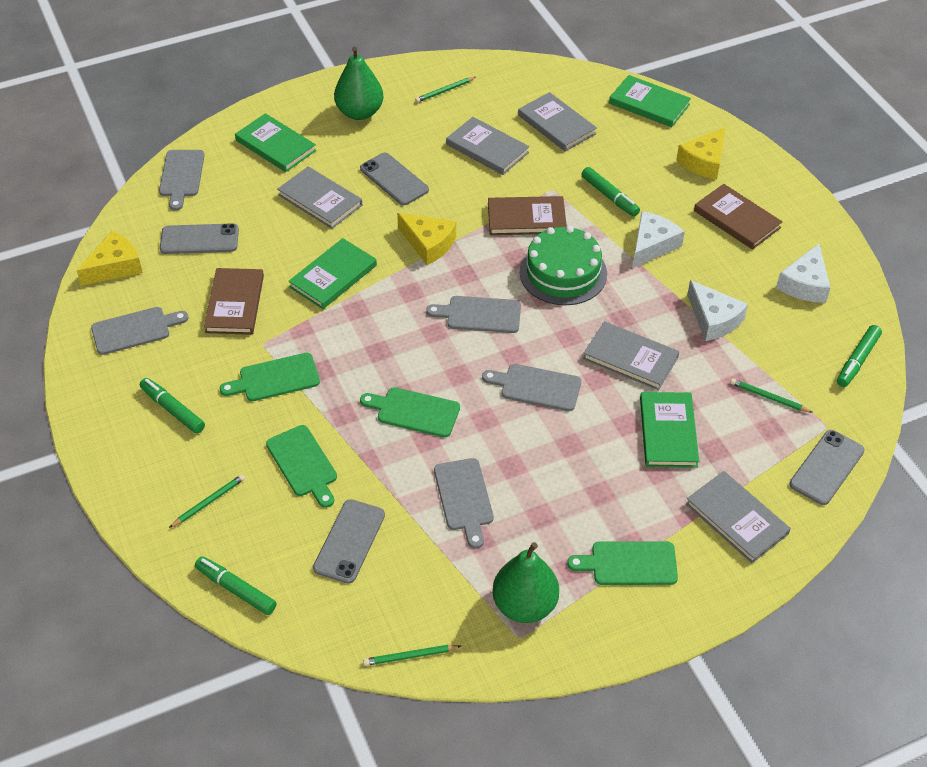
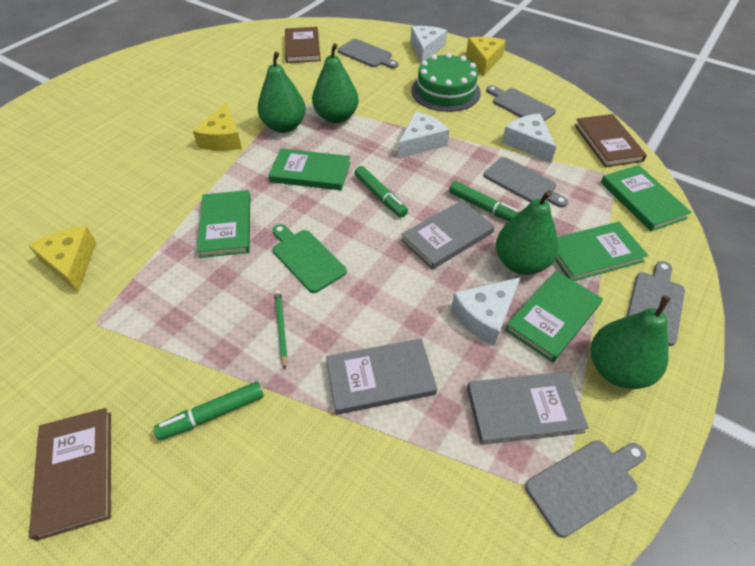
green book: 4 -> 5
green cutting board: 4 -> 1
green marker: 4 -> 3
green pear: 2 -> 4
green pencil: 4 -> 1
grey book: 5 -> 3
grey phone: 4 -> 0
white cheese: 3 -> 4

